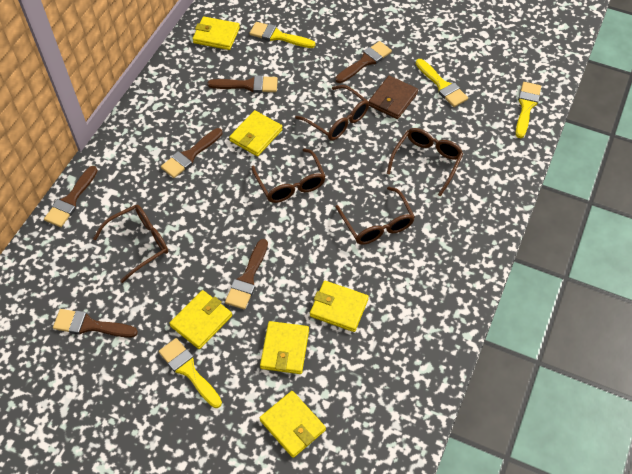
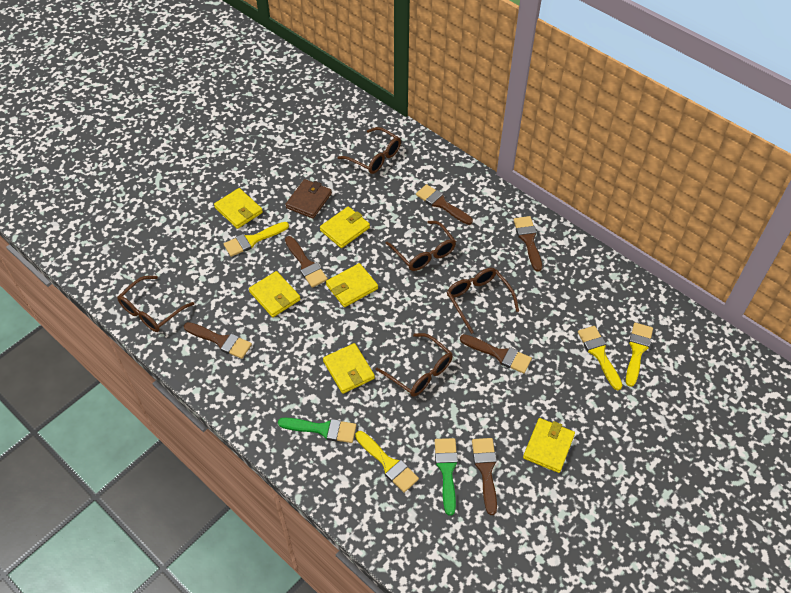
green brush: 0 -> 2

